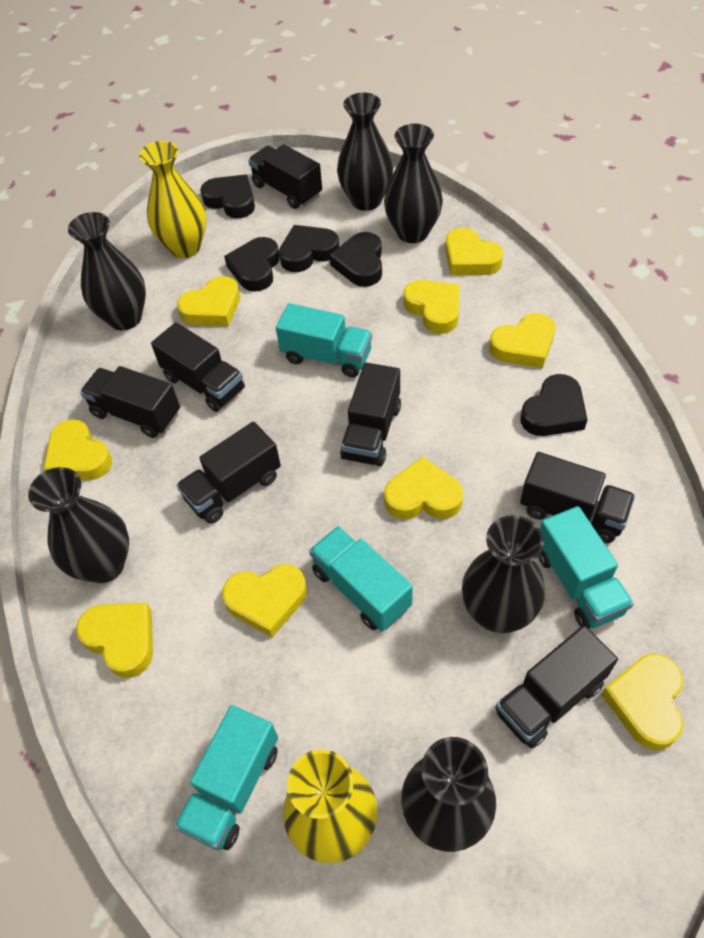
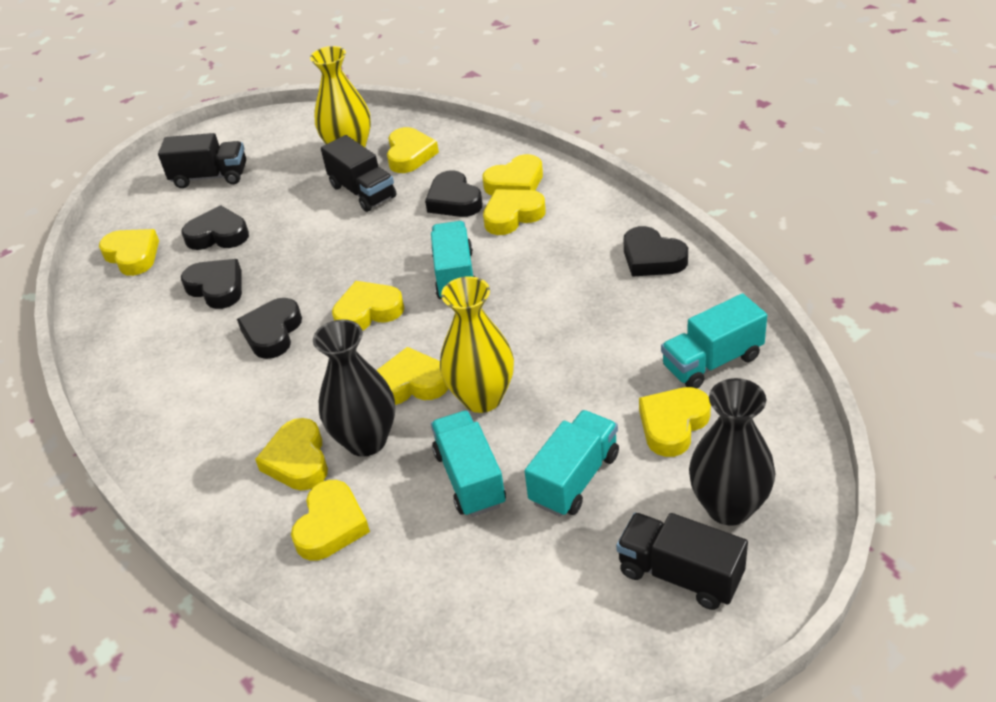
black truck: 7 -> 3
black vase: 6 -> 2

